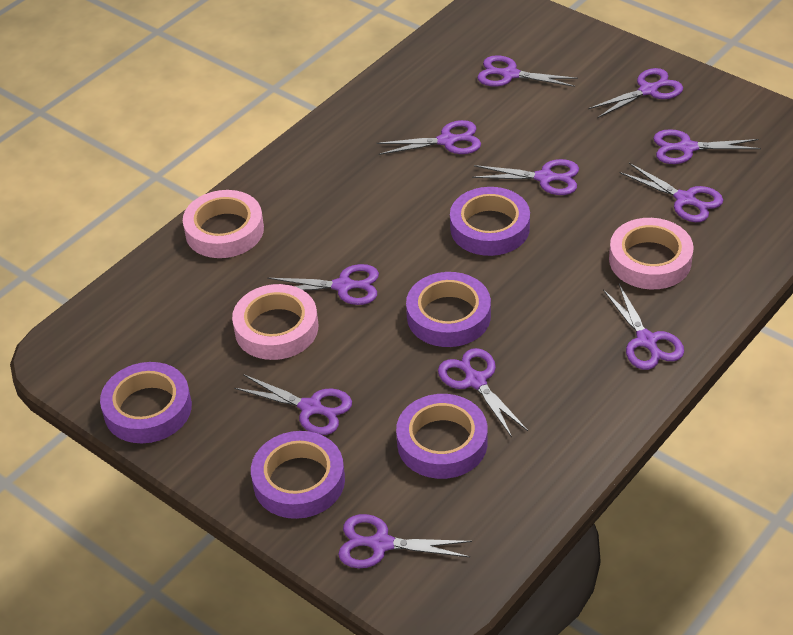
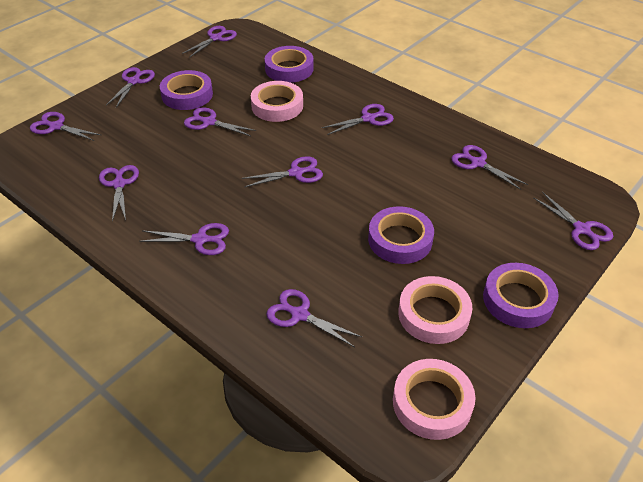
purple tape: 5 -> 4

